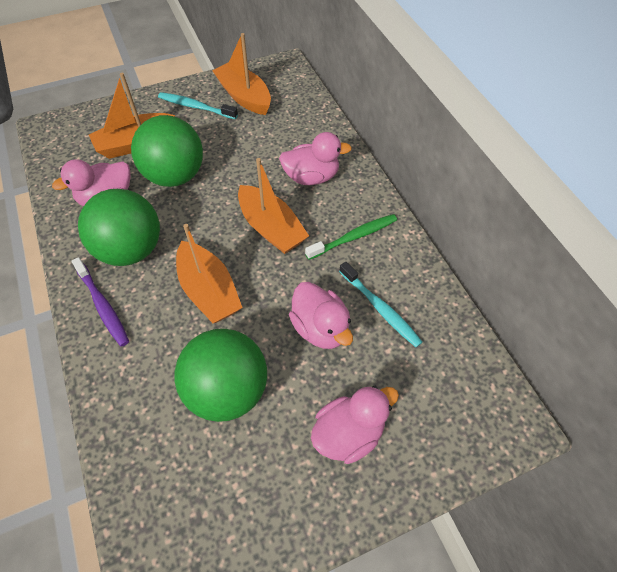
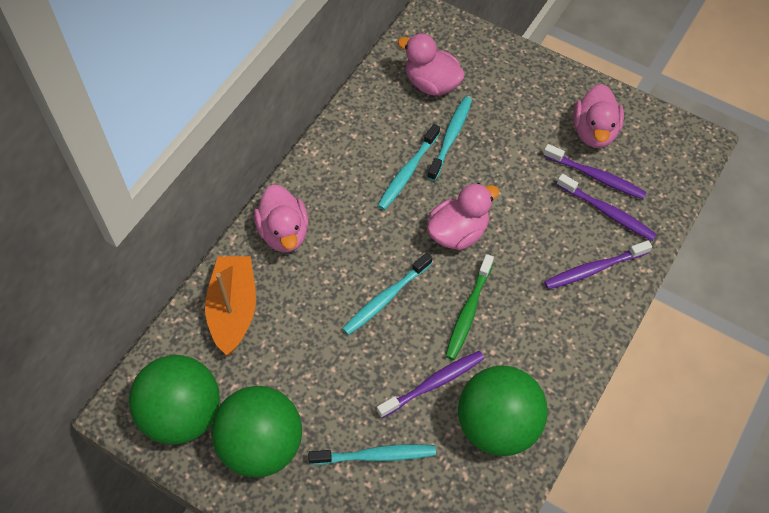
orange boat: 4 -> 1
purple toothbrush: 1 -> 4
turquoise toothbrush: 2 -> 4

